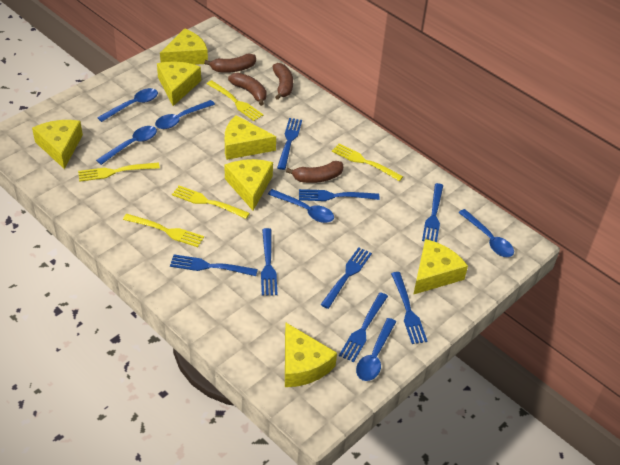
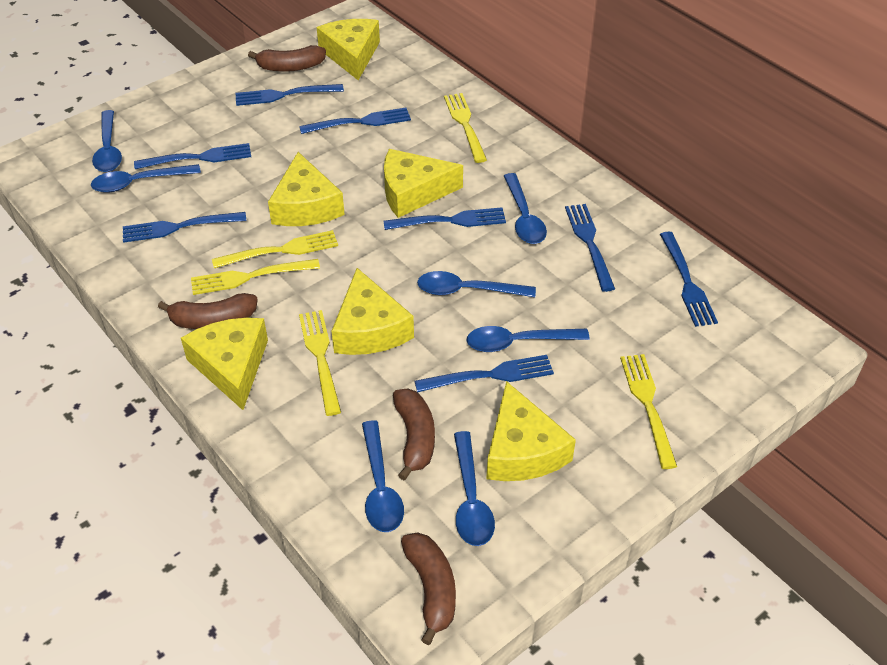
blue spoon: 6 -> 7
yellow cheese: 7 -> 6

